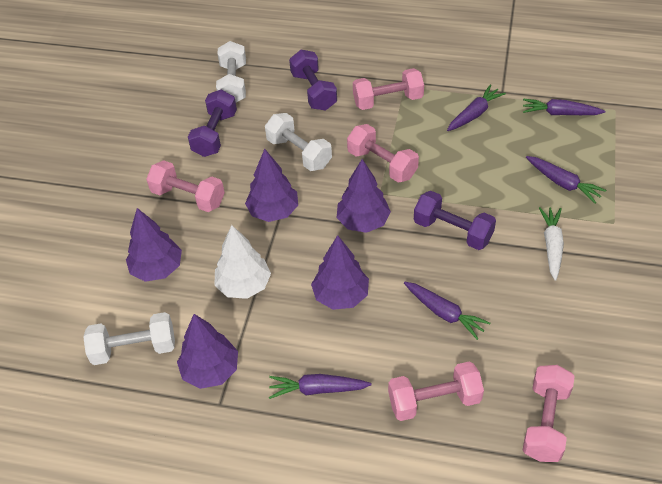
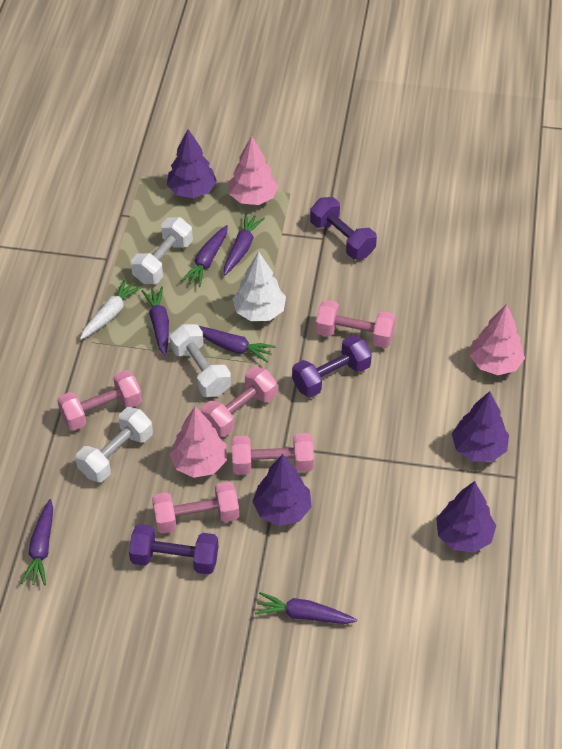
pink tree: 0 -> 3
purple carrot: 5 -> 6
purple tree: 5 -> 4

